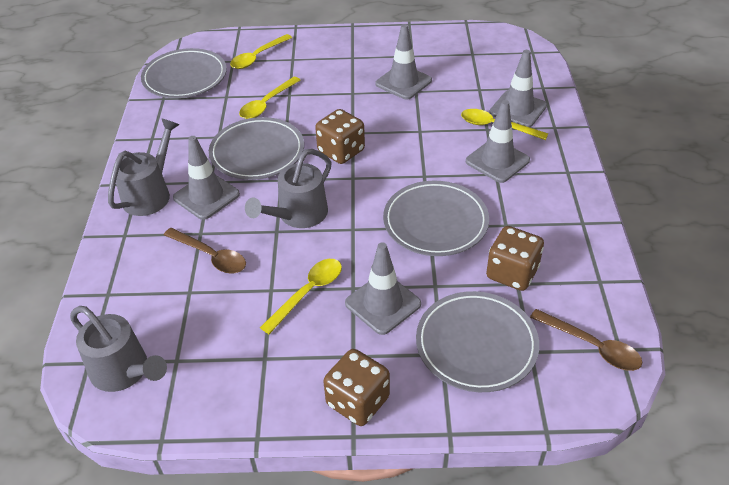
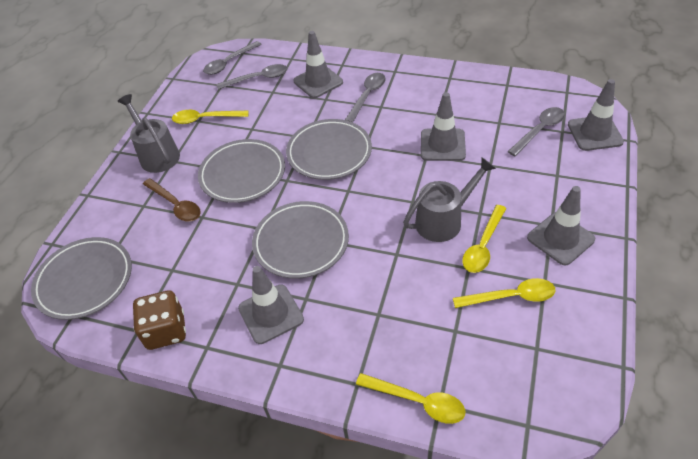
brown dice: 3 -> 1
brown spoon: 2 -> 1
grey spoon: 0 -> 4
grey watering can: 3 -> 2

